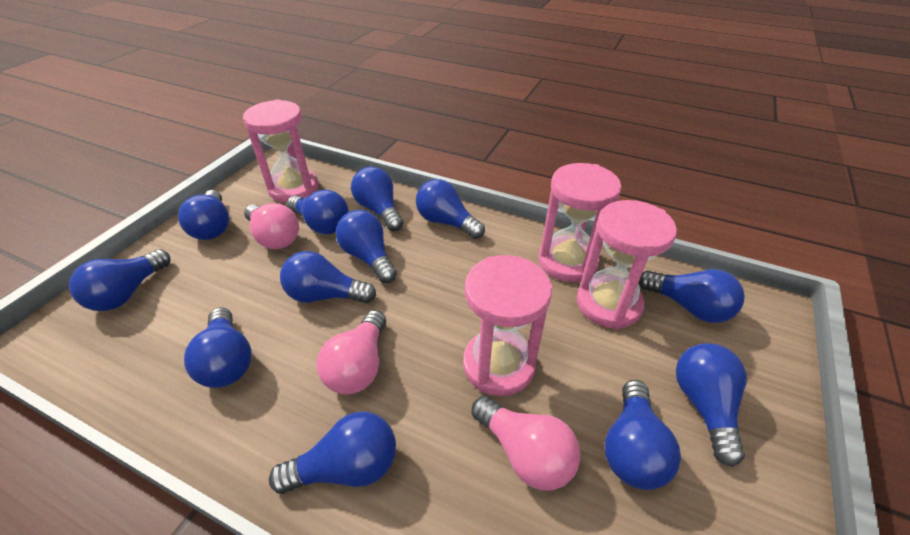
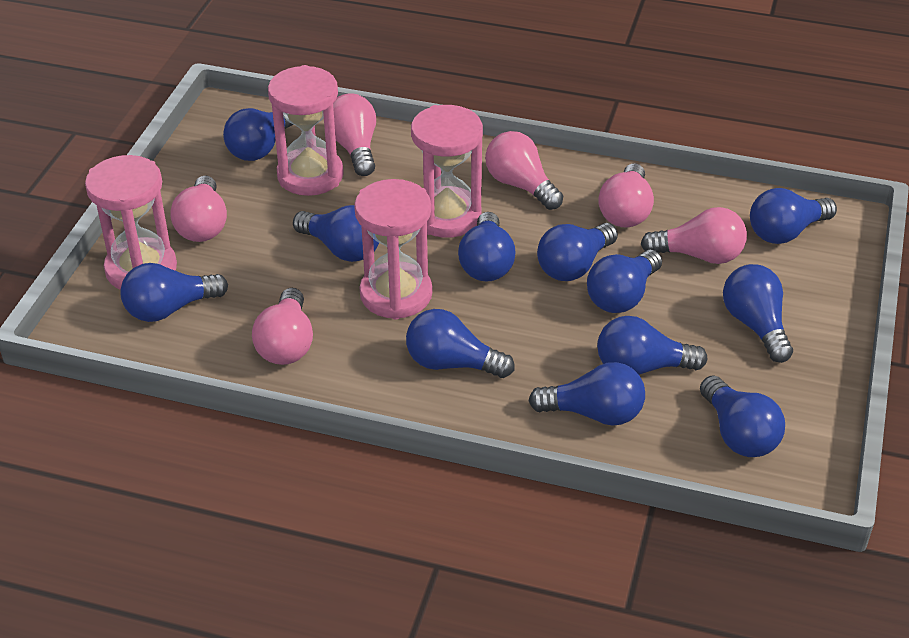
pink light bulb: 3 -> 6

